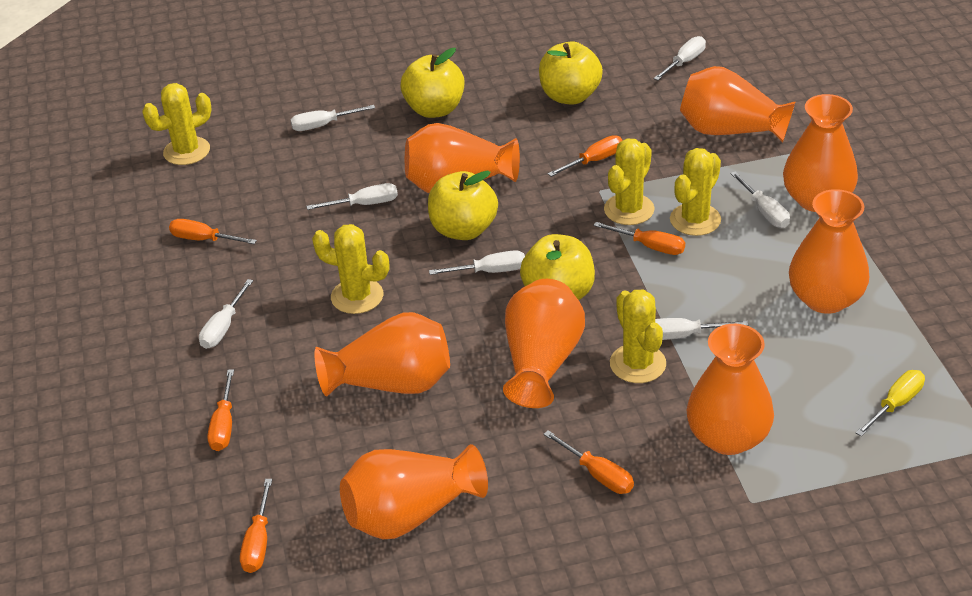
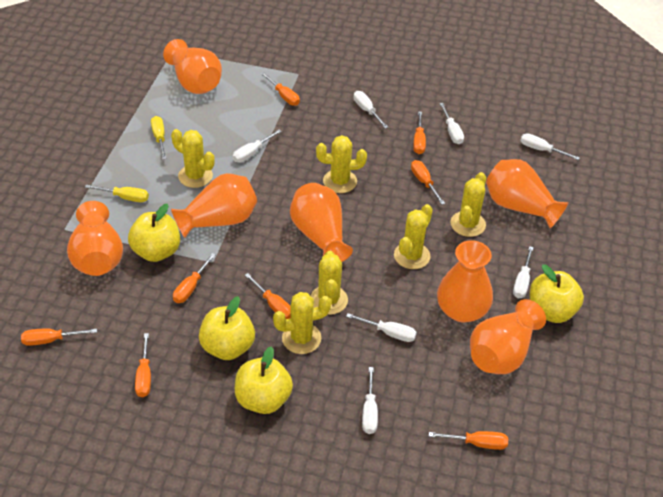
orange screwdriver: 6 -> 8
orange vase: 8 -> 7
yellow cactus: 5 -> 6
yellow screwdriver: 1 -> 2

